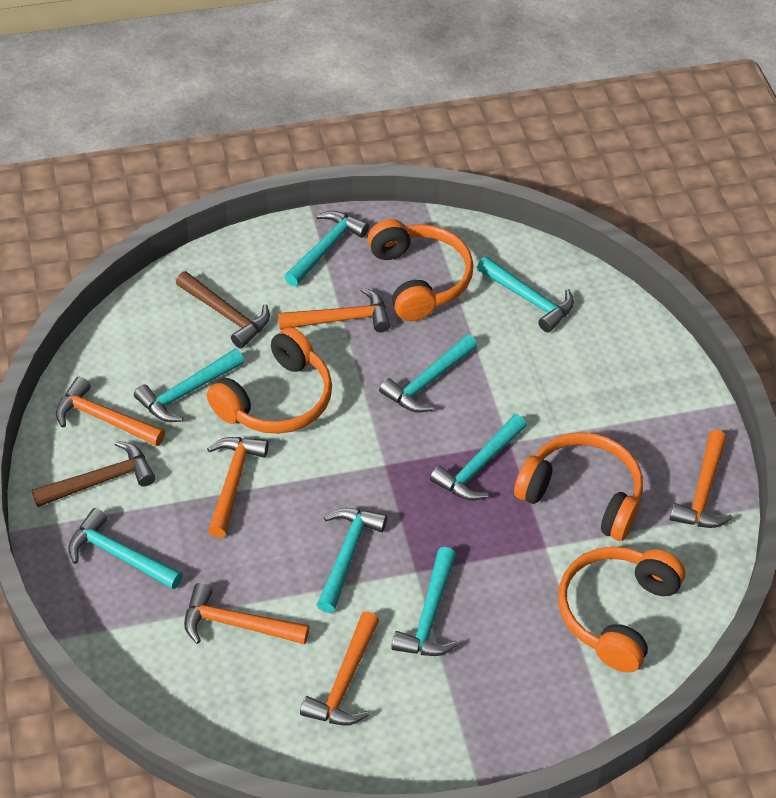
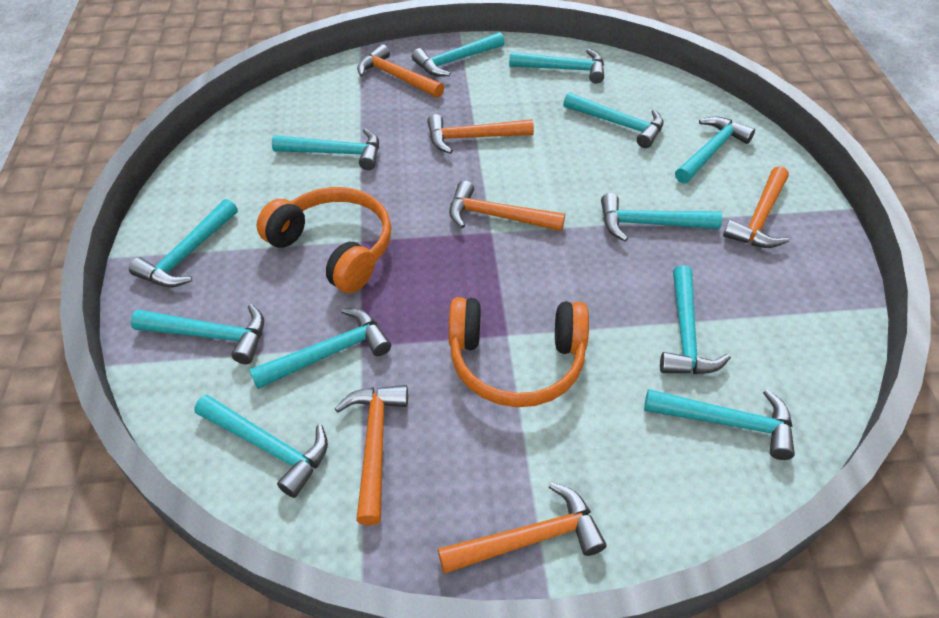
brown hammer: 2 -> 0
orange headphones: 4 -> 2
turquoise hammer: 8 -> 12

